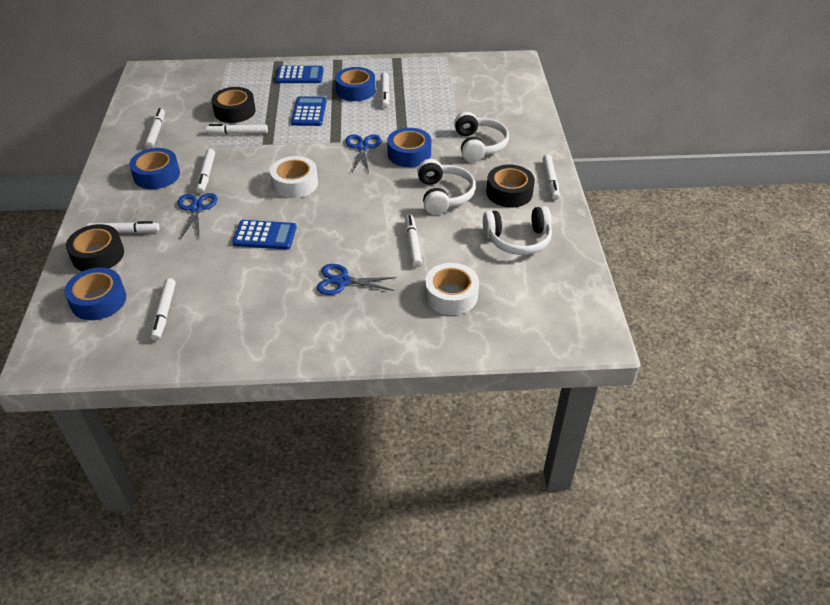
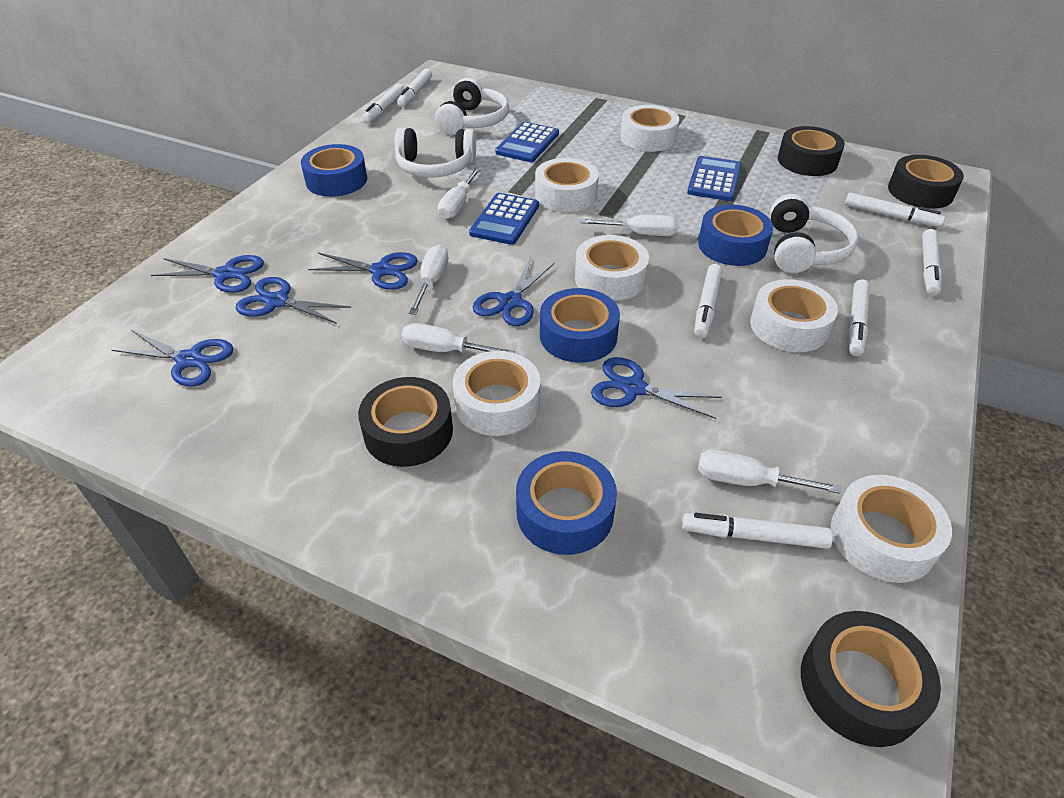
black tape: 3 -> 4
blue scissors: 3 -> 6
white marker: 8 -> 7
white screwdriver: 0 -> 5
white tape: 2 -> 6

